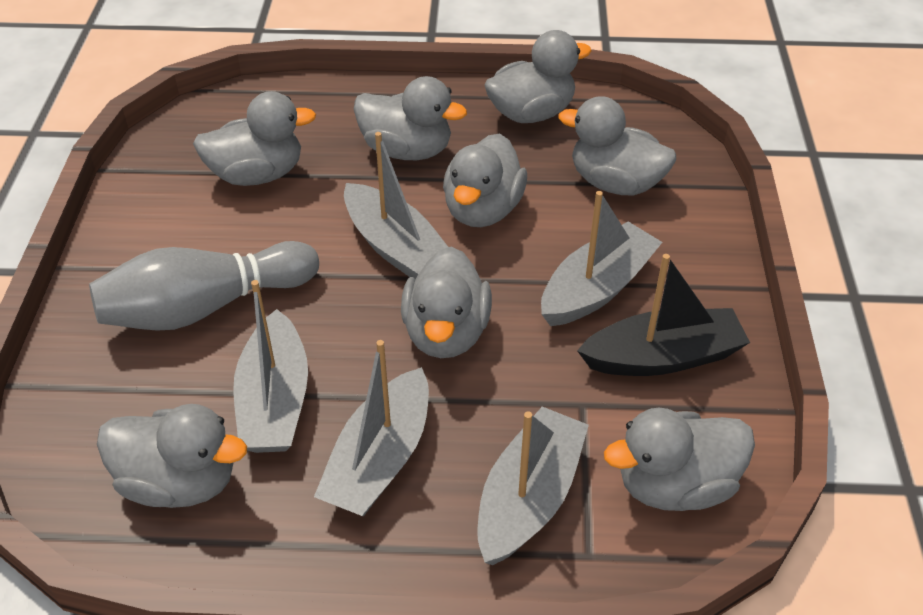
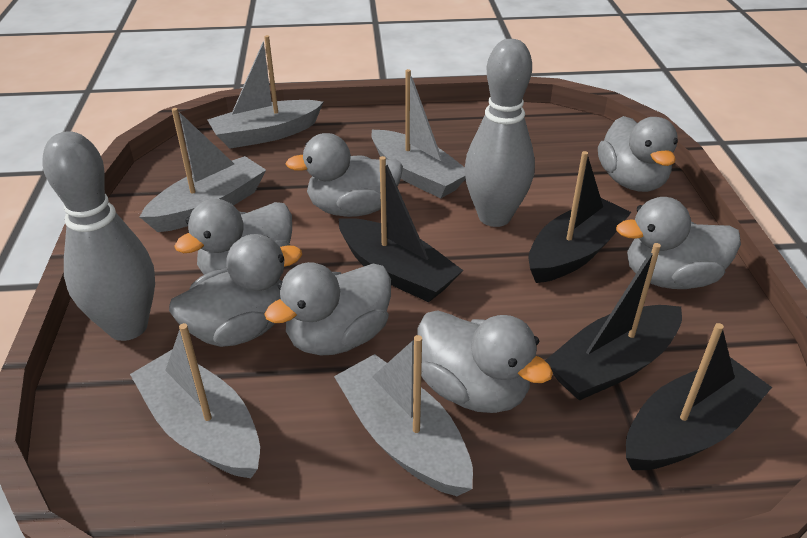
black boat: 1 -> 4
grey bowling pin: 1 -> 2
grey duck: 8 -> 7

